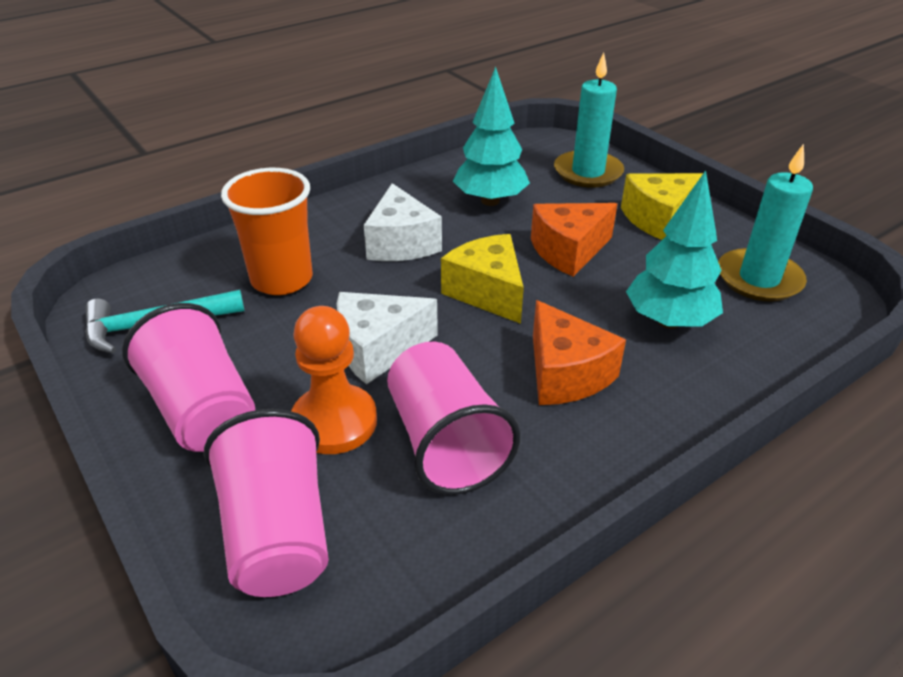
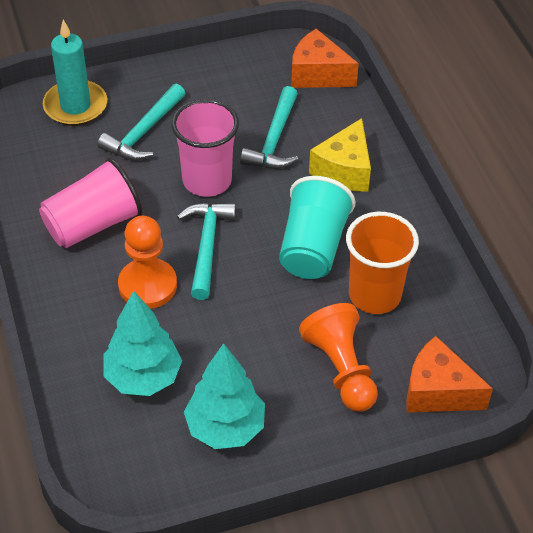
orange pawn: 1 -> 2
pink cup: 3 -> 2
turquoise candle: 2 -> 1
turquoise cup: 0 -> 1
turquoise hammer: 1 -> 3
white cheese: 2 -> 0
yellow cheese: 2 -> 1

